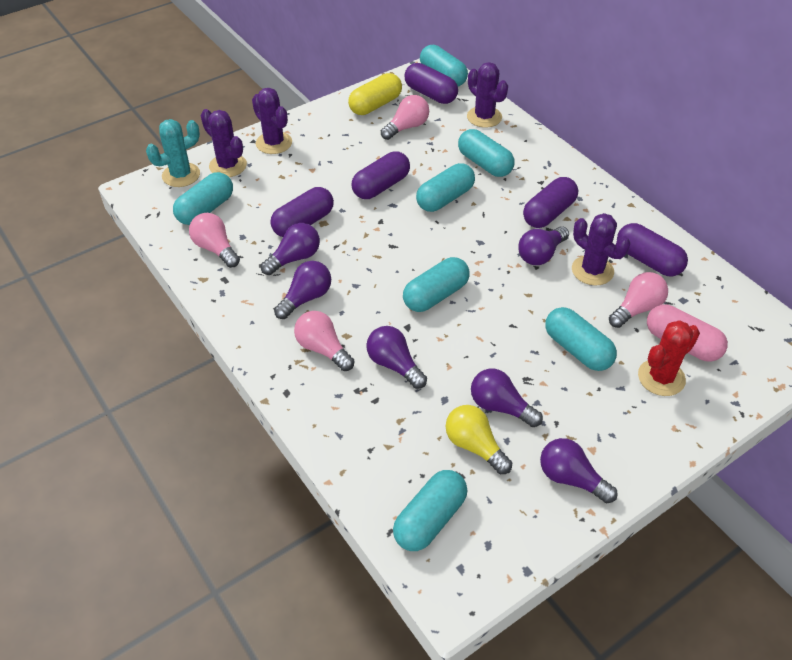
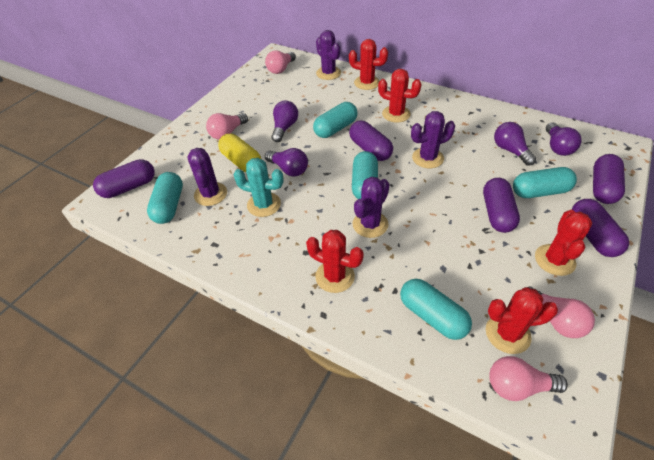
pink capsule: 1 -> 0
purple light bulb: 6 -> 4
red cactus: 1 -> 5
turquoise capsule: 7 -> 5
yellow light bulb: 1 -> 0

